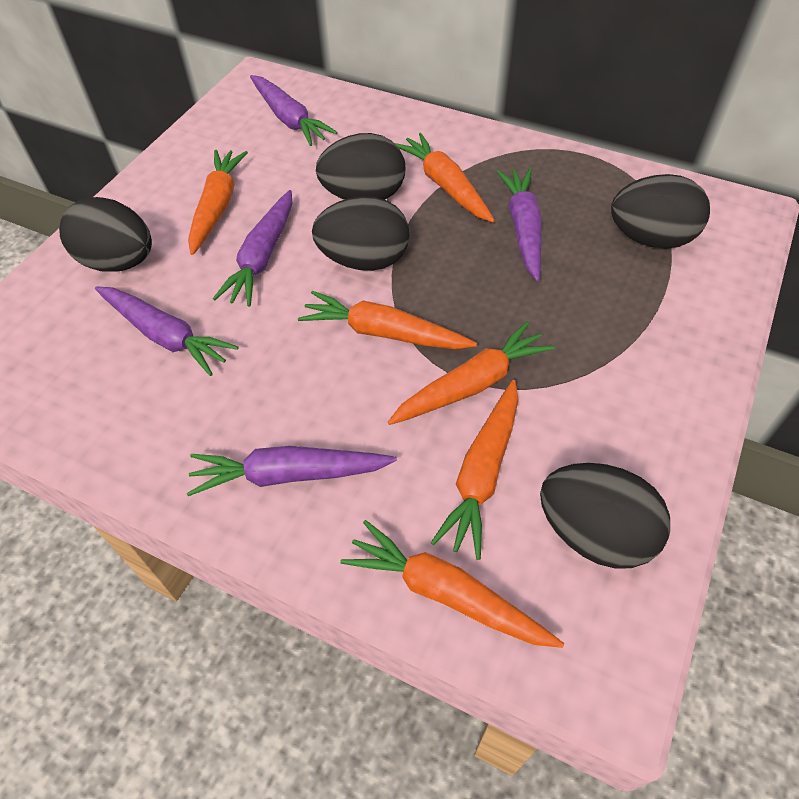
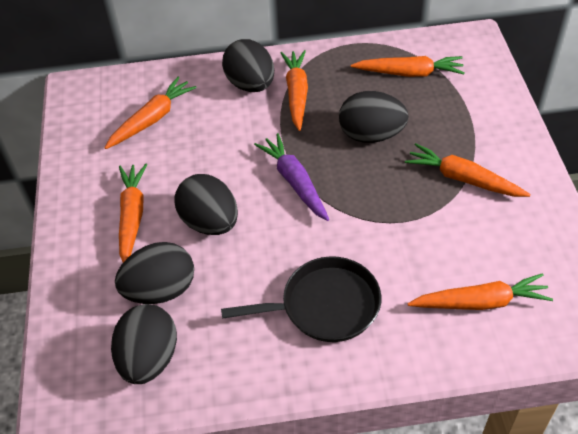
black pan: 0 -> 1
purple carrot: 5 -> 1

